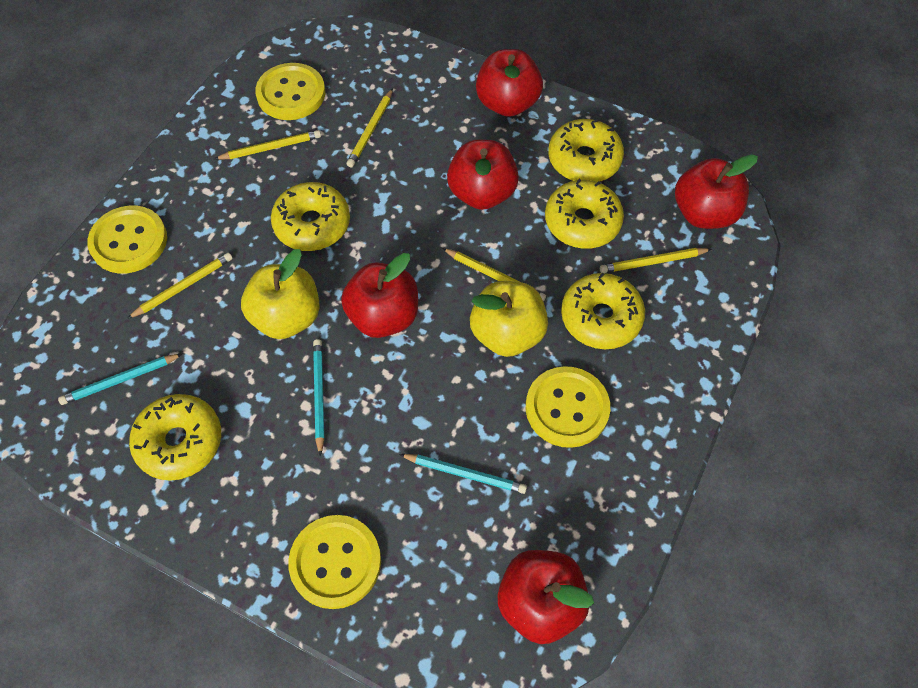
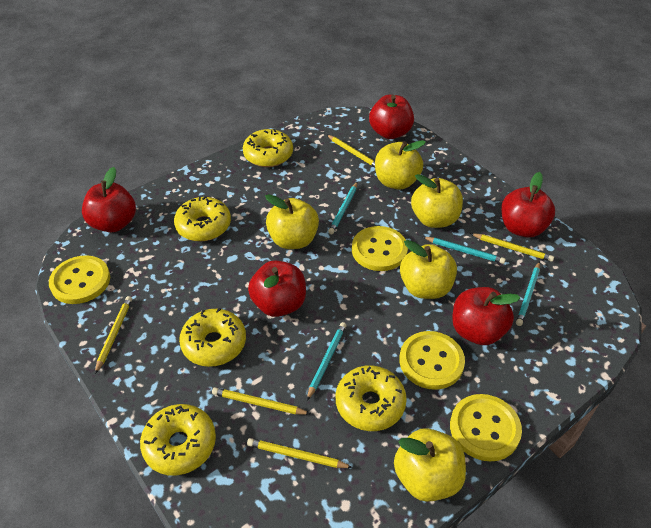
turquoise pencil: 3 -> 4
yellow apple: 2 -> 5

